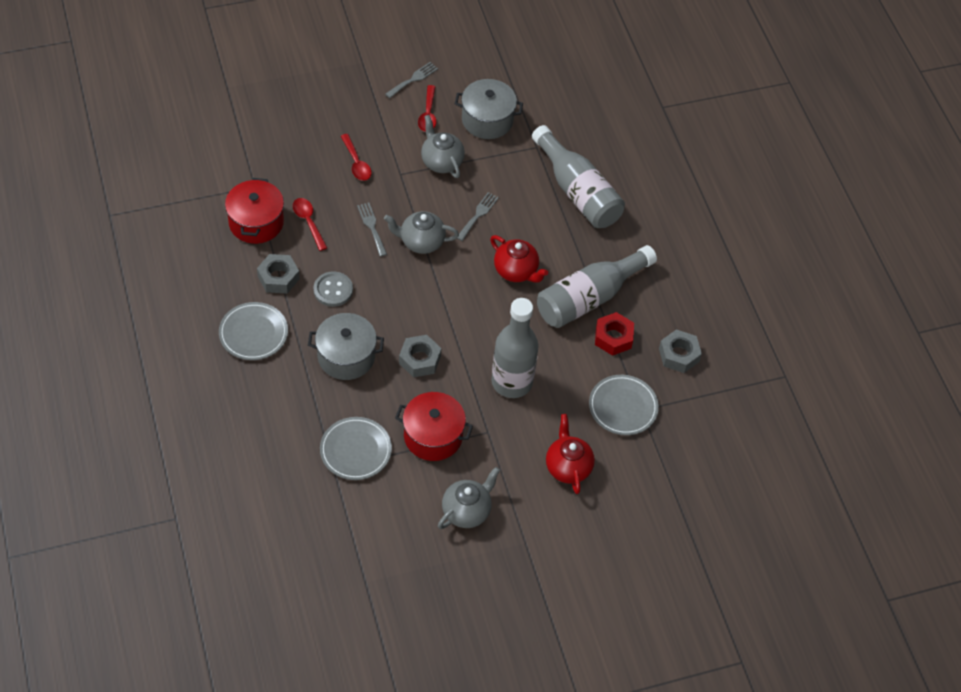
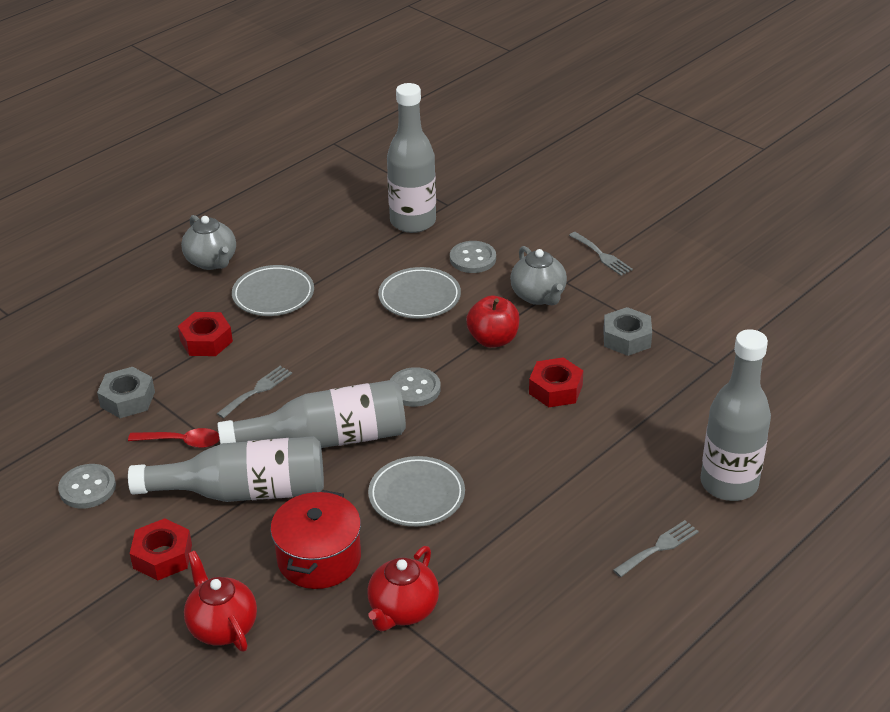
grey bottle: 3 -> 4
grey button: 1 -> 3
grey nut: 3 -> 2
grey pot: 2 -> 0
grey teapot: 3 -> 2
red apple: 0 -> 1
red nut: 1 -> 3
red pot: 2 -> 1
red spoon: 3 -> 1

